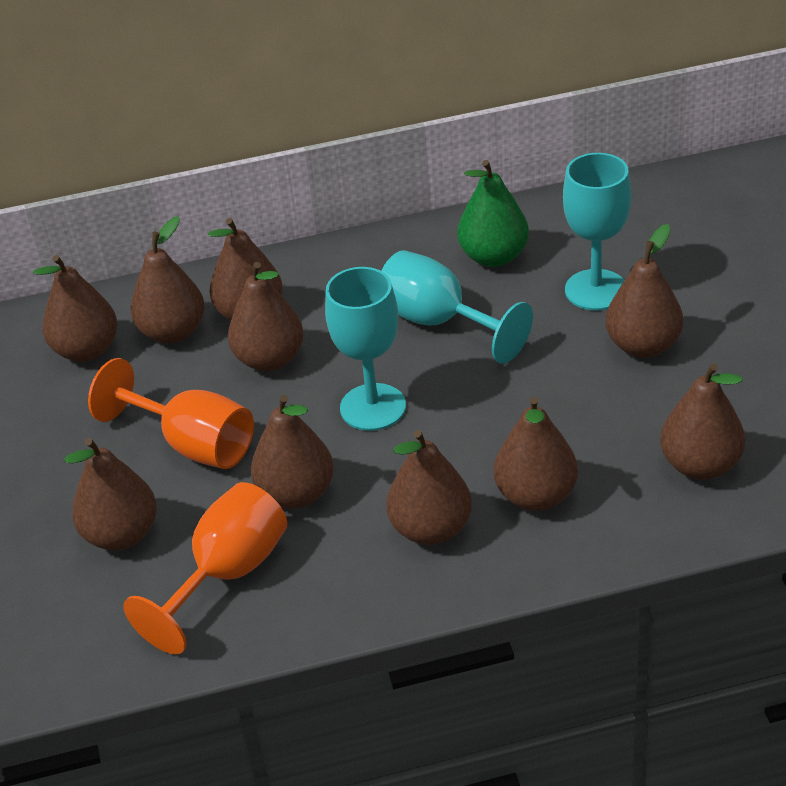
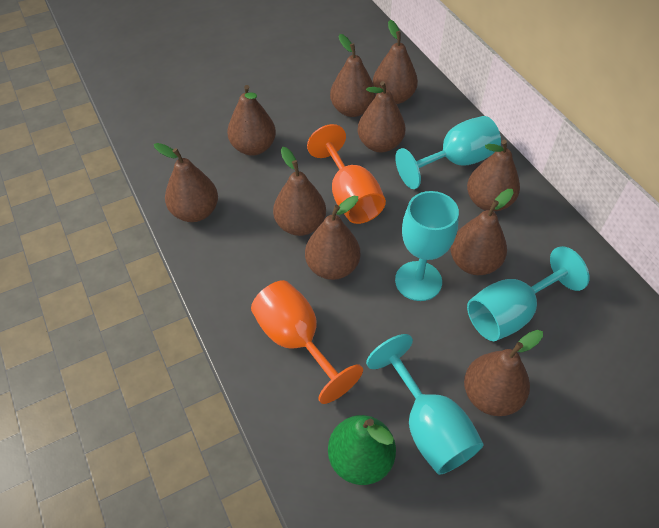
turquoise goblet: 3 -> 4

